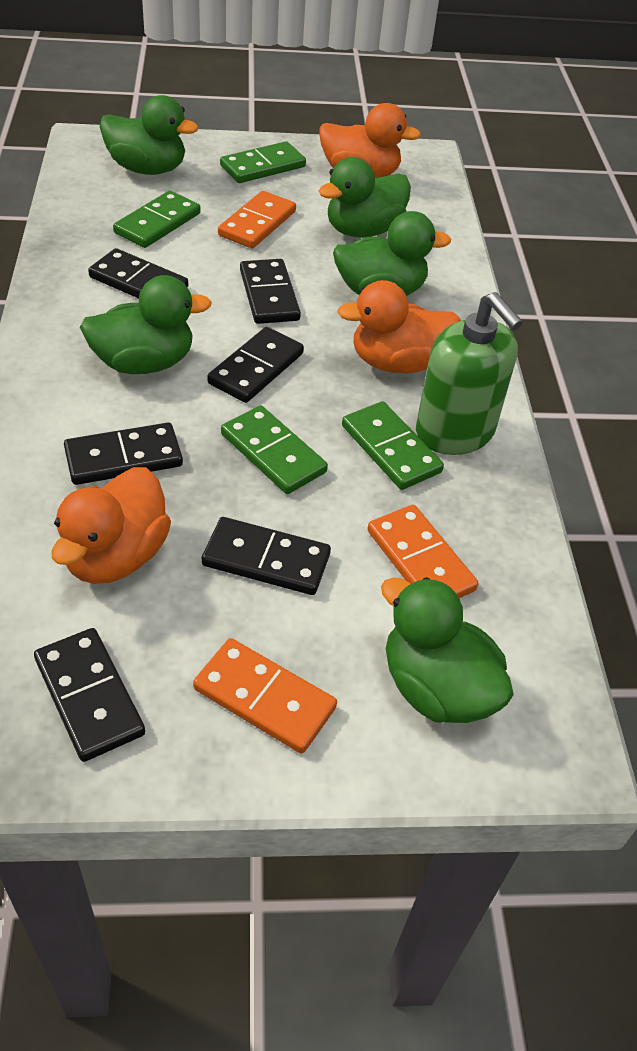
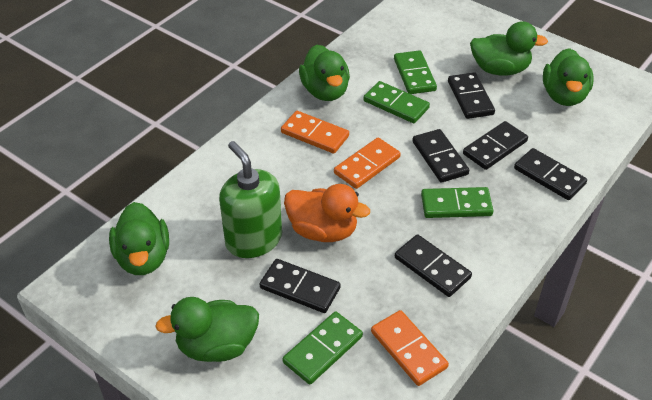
orange duck: 3 -> 1

